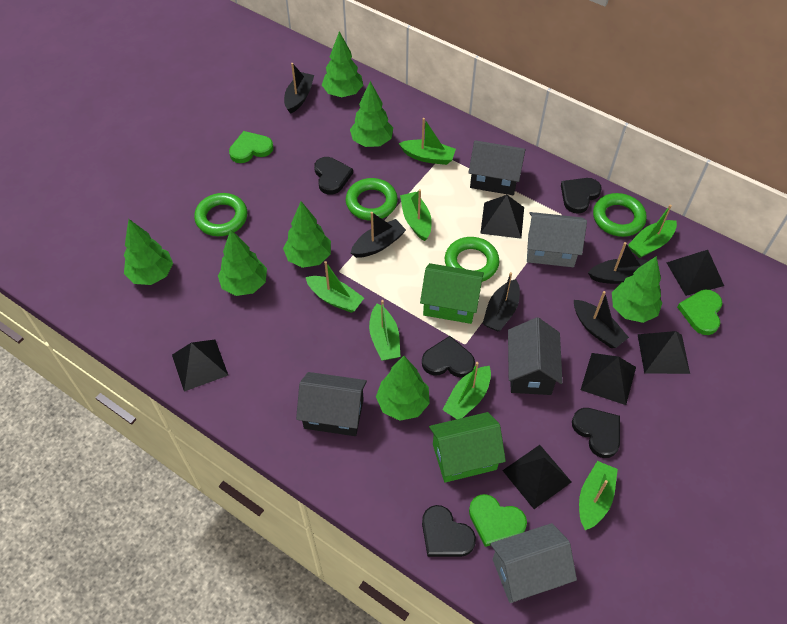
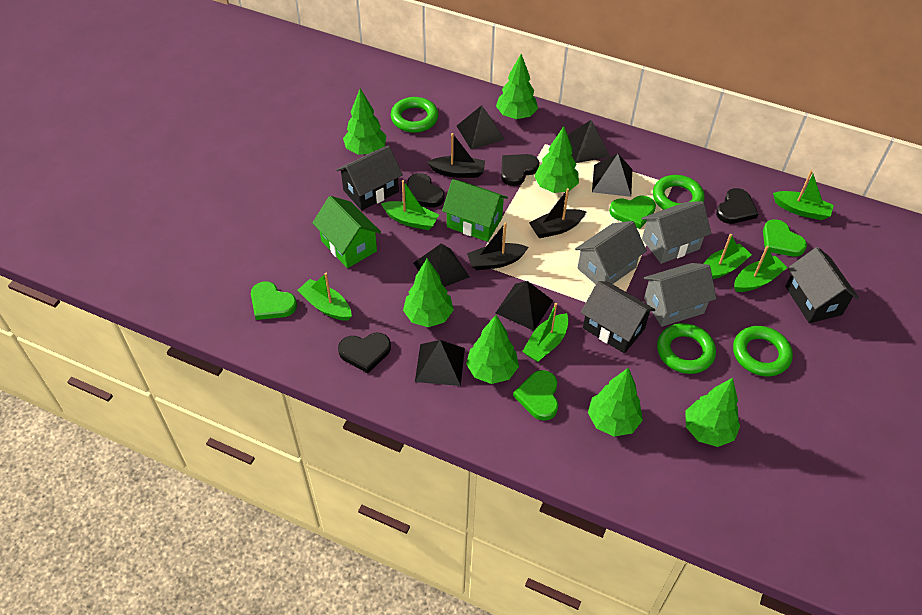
black boat: 5 -> 3
black heart: 5 -> 4
green boat: 7 -> 6
green heart: 3 -> 4
grey house: 2 -> 3

